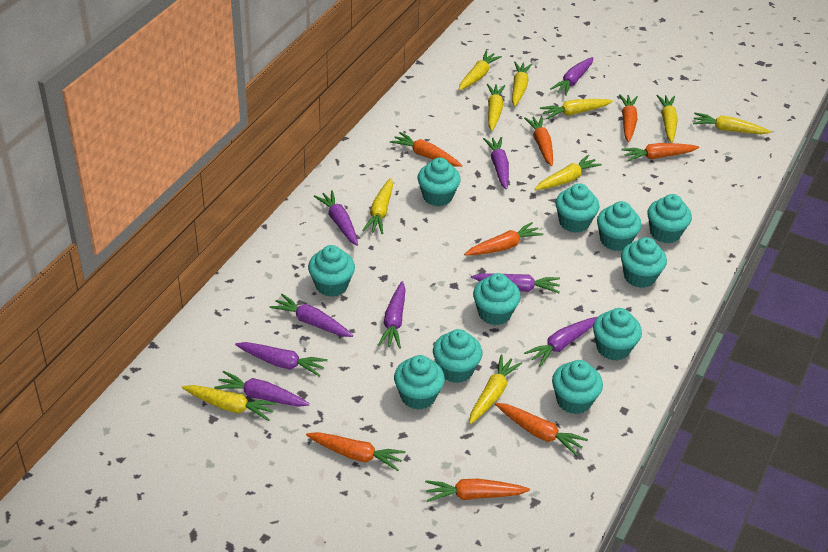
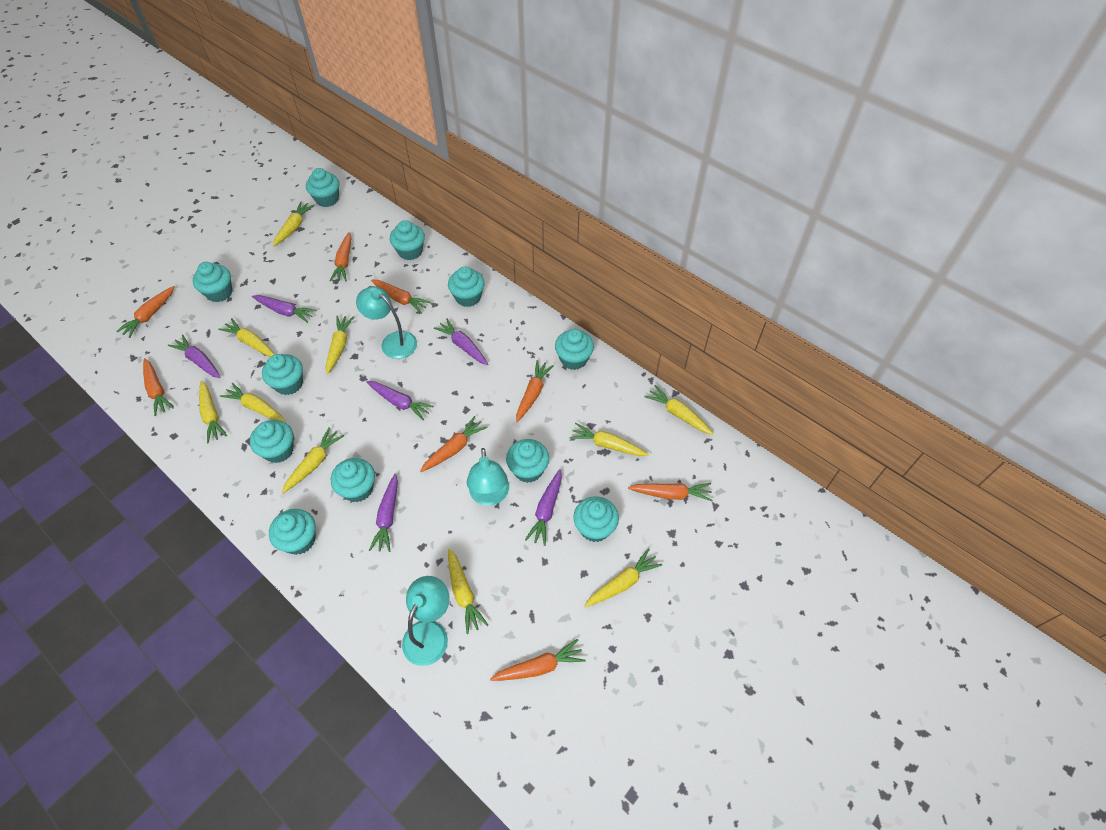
purple carrot: 9 -> 6
turquoise lamp: 0 -> 3

